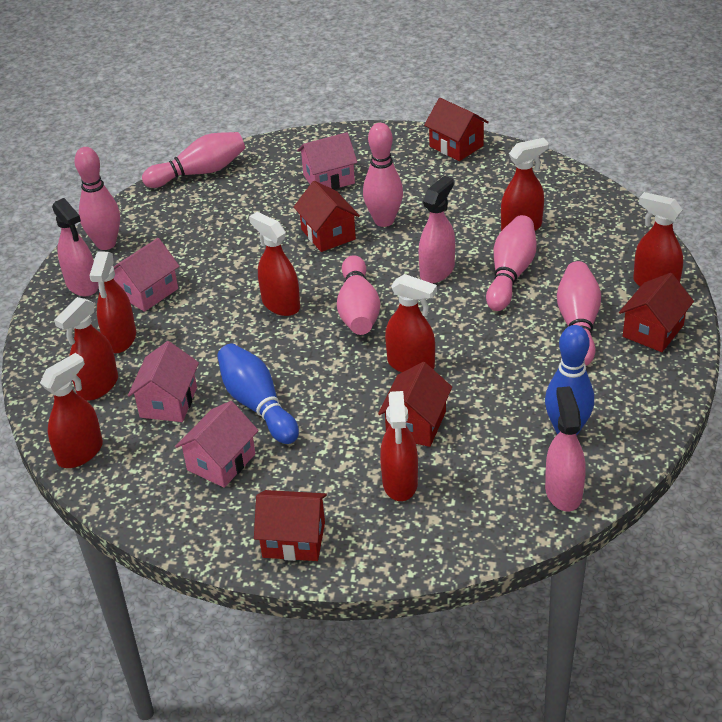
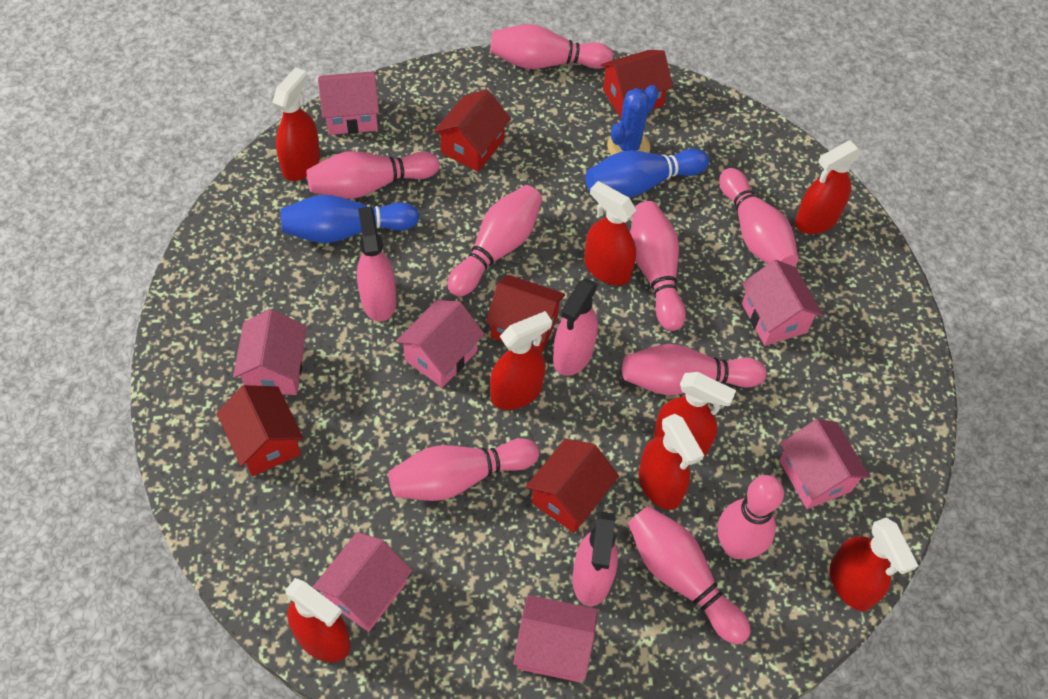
blue cactus: 0 -> 1
pink bowling pin: 6 -> 9
pink house: 4 -> 7

